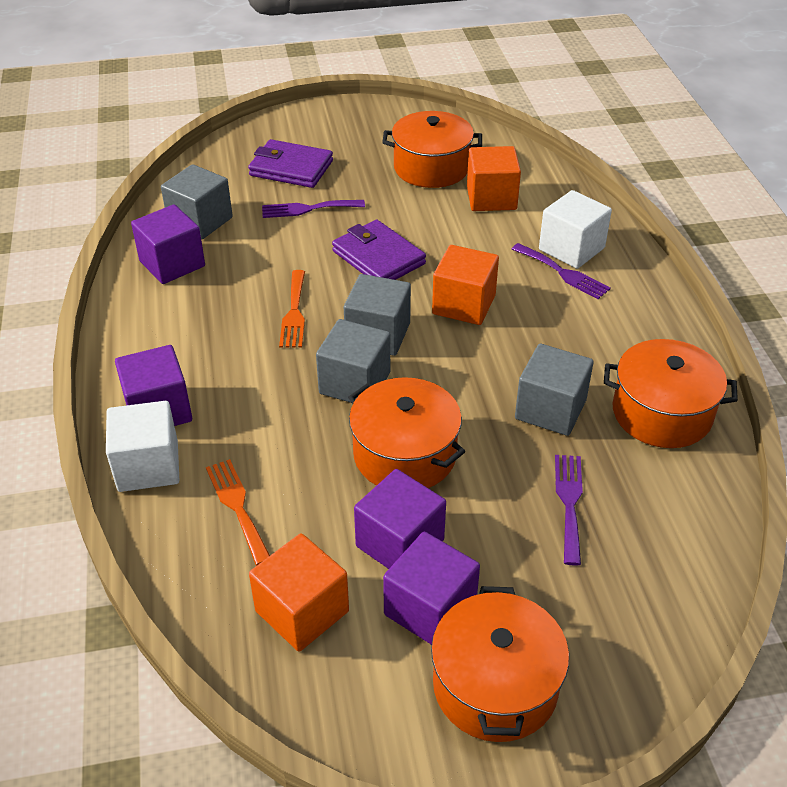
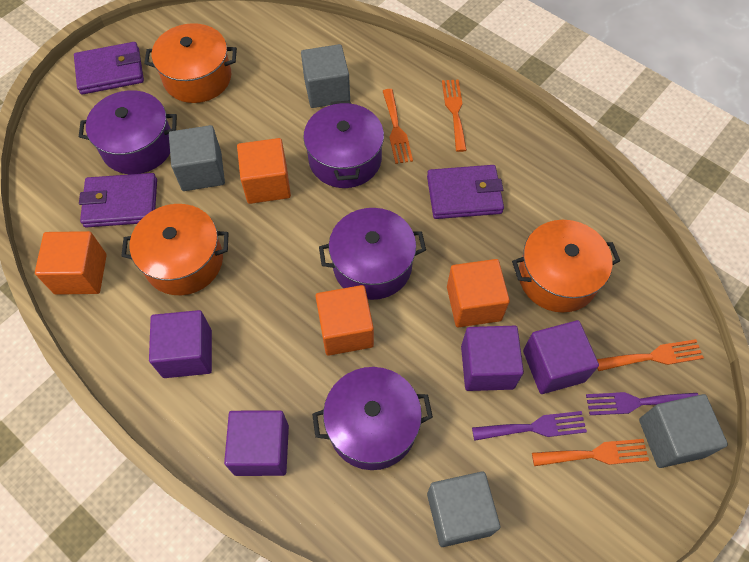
orange cube: 3 -> 4
orange fork: 2 -> 4
orange pot: 4 -> 3
purple fork: 3 -> 2
purple pot: 0 -> 4
purple wallet: 2 -> 3
white cube: 2 -> 0

